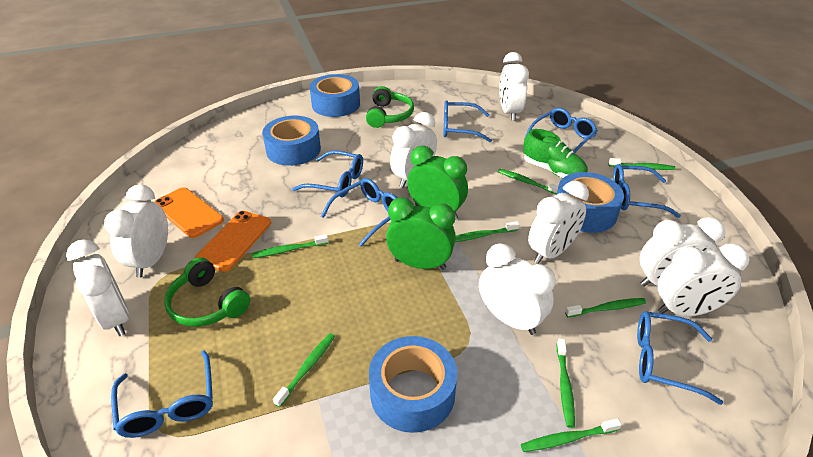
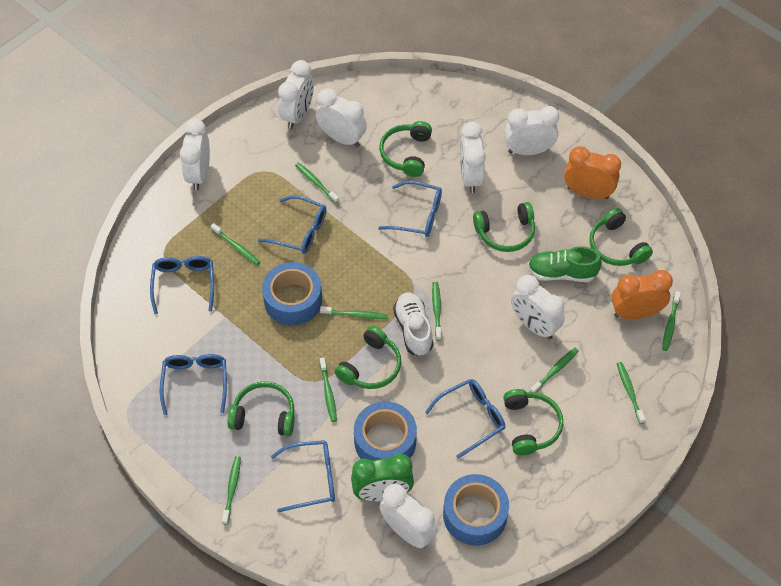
blue glasses: 7 -> 6
blue tape: 4 -> 3
green clock: 2 -> 1
green headphones: 2 -> 6
green toothbrush: 8 -> 9
orange clock: 0 -> 2
orange phone: 2 -> 0
white clock: 8 -> 7
white shoe: 0 -> 1

